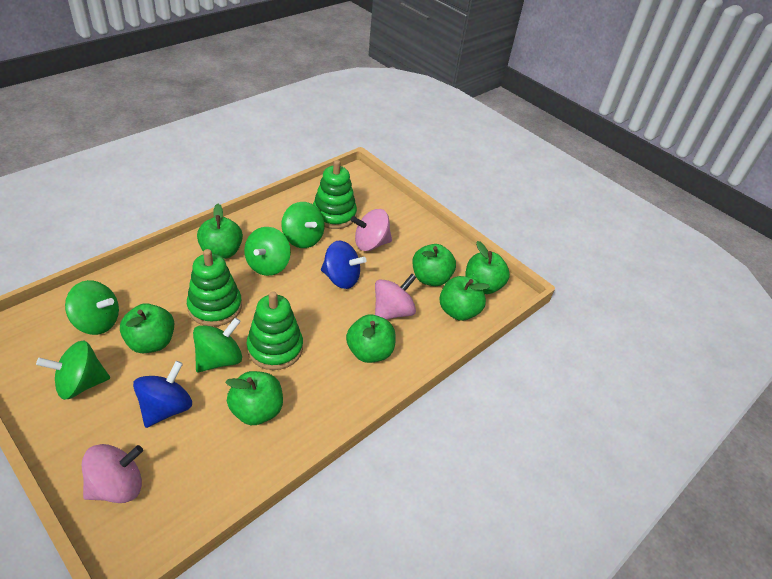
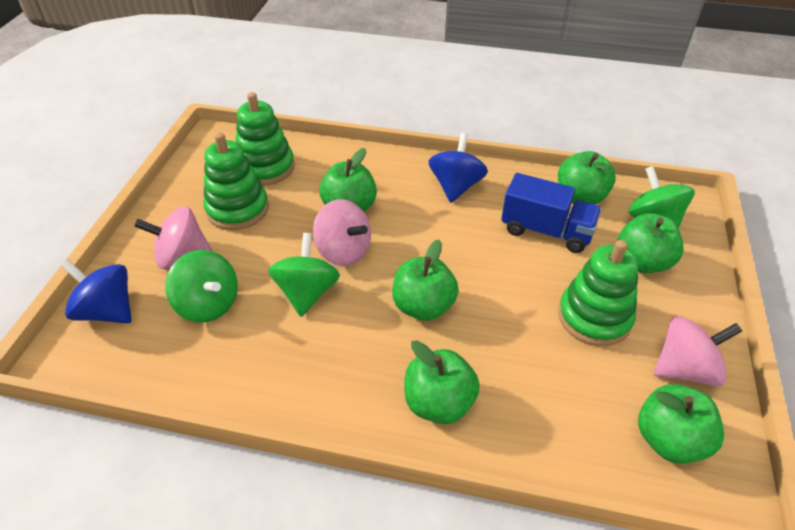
blue truck: 0 -> 1
green apple: 7 -> 6
green spinning top: 5 -> 3

